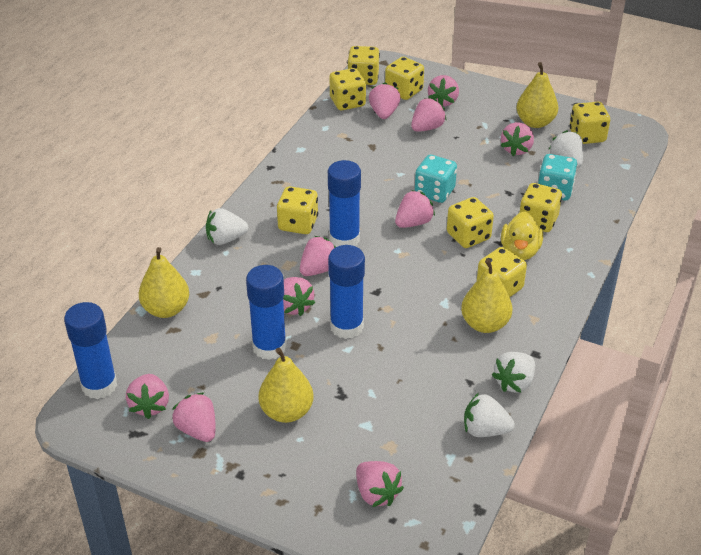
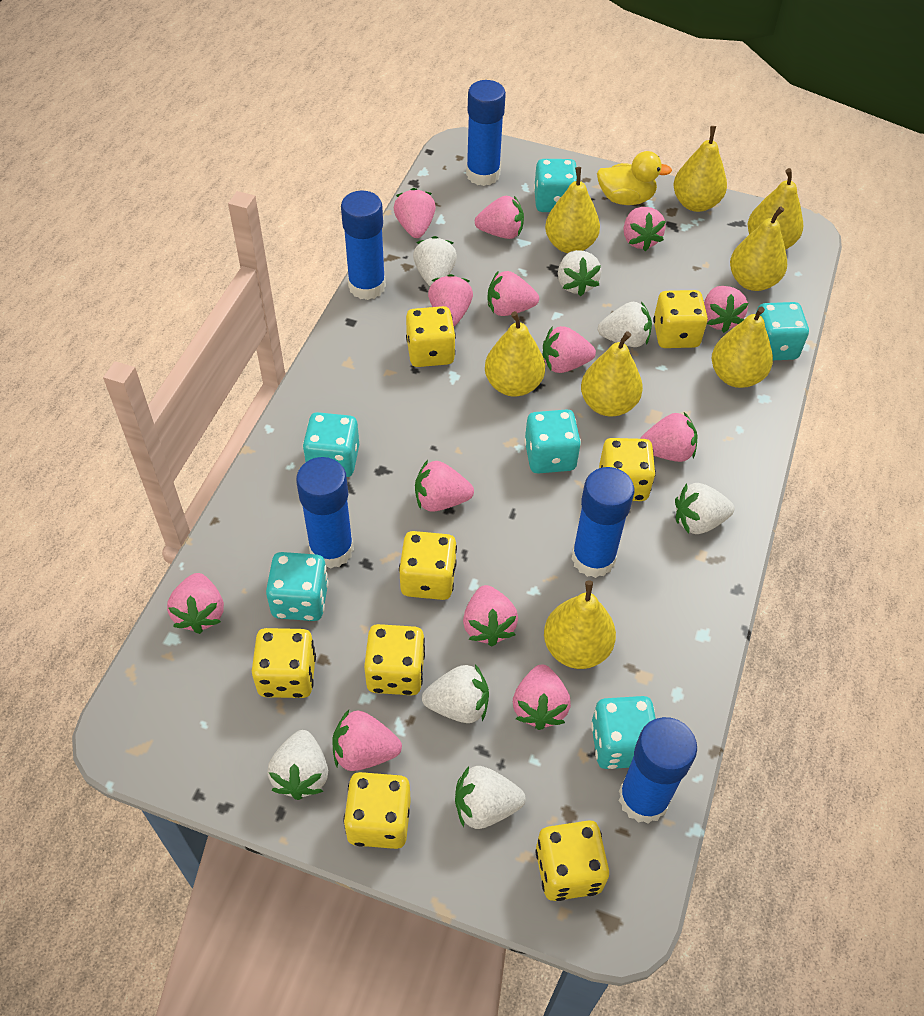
blue glue stick: 4 -> 5
pink strawberry: 10 -> 13
turquoise dice: 2 -> 6
white strawberry: 4 -> 7
yellow pear: 4 -> 8

